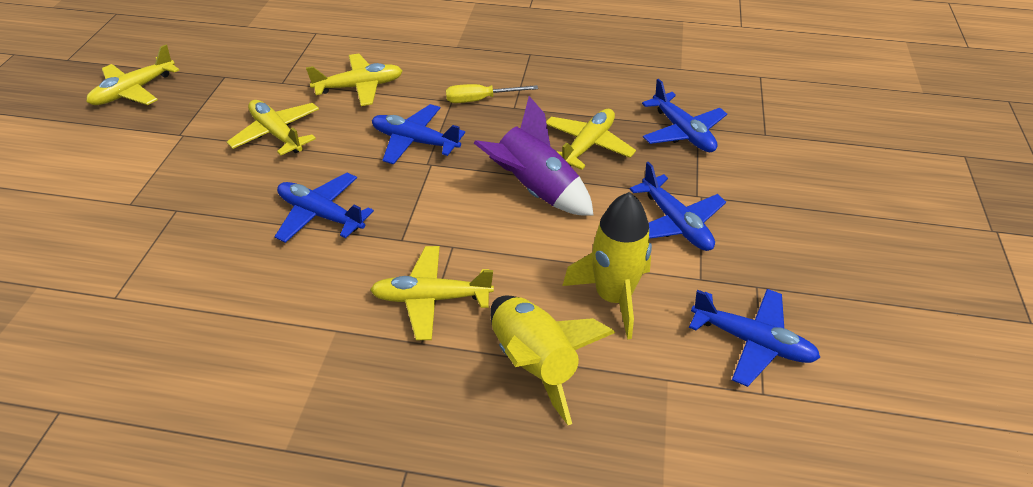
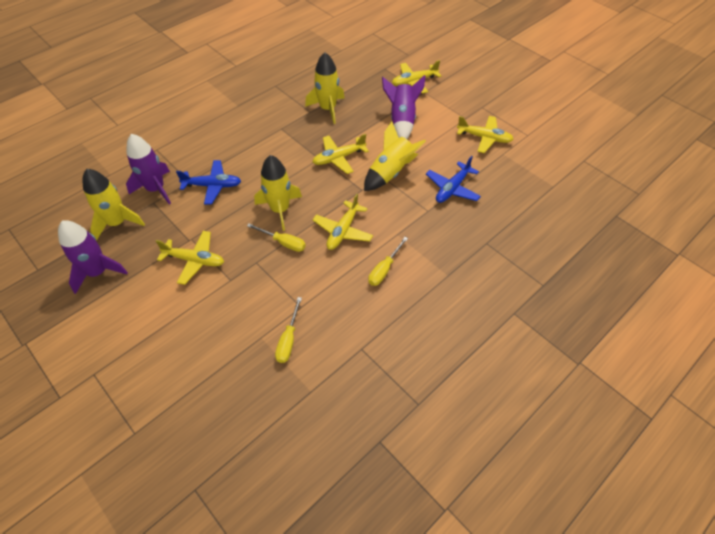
blue plane: 5 -> 2
purple rocket: 1 -> 3
yellow rocket: 2 -> 4
yellow screwdriver: 1 -> 3

